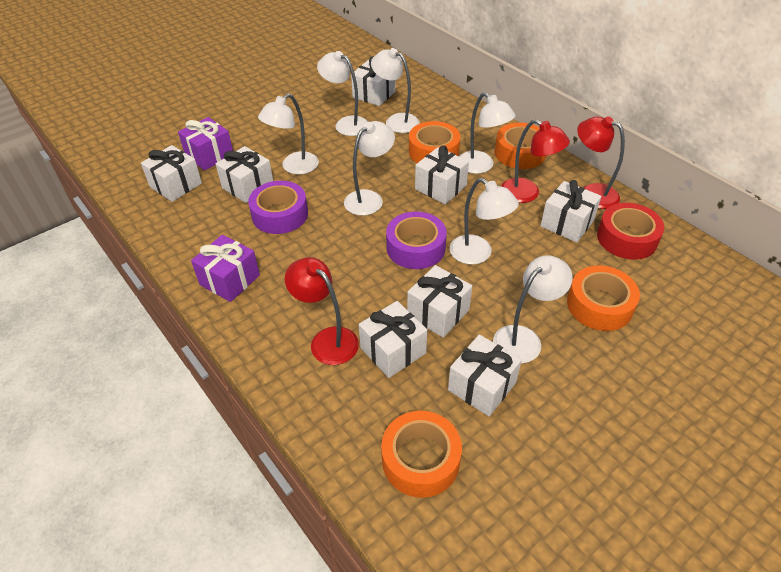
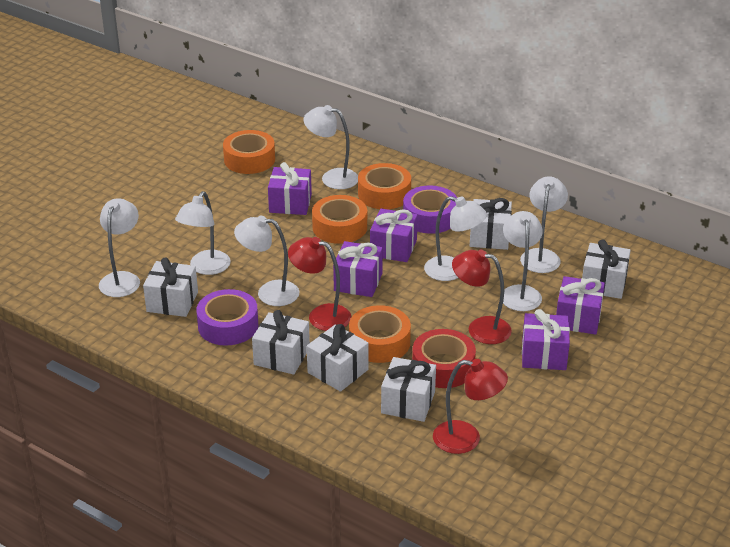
purple gift: 2 -> 5
white gift: 8 -> 6

